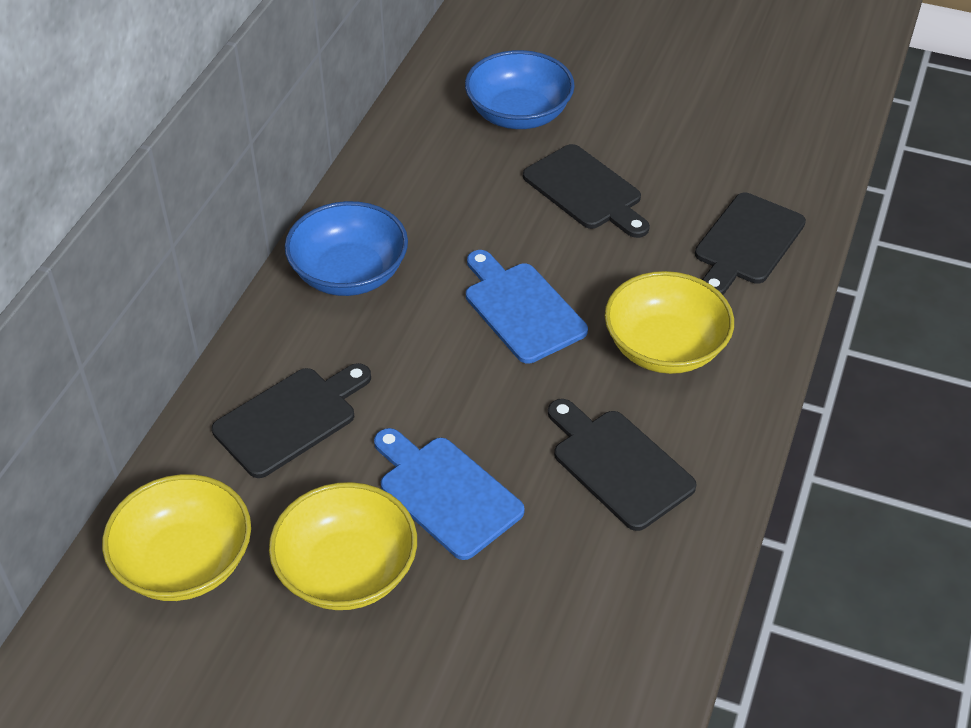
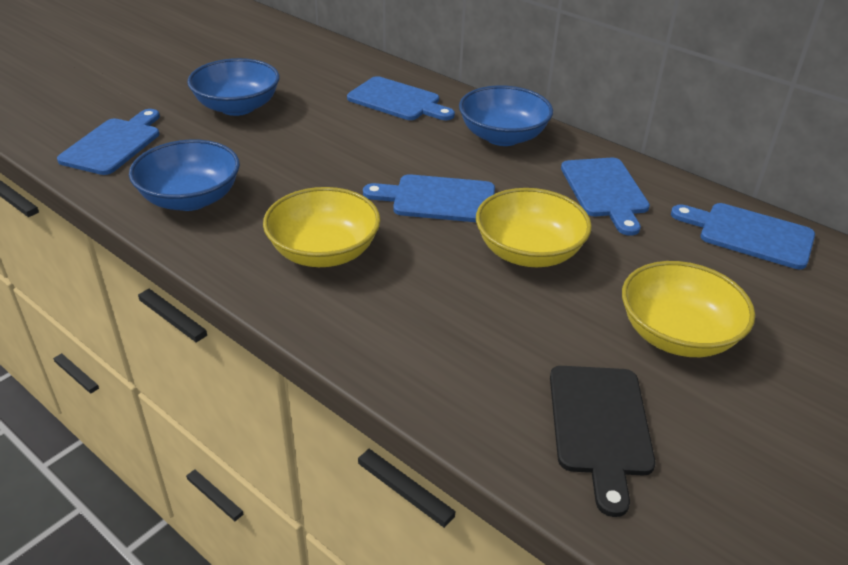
black cutting board: 4 -> 1
blue bowl: 2 -> 3
blue cutting board: 2 -> 5

